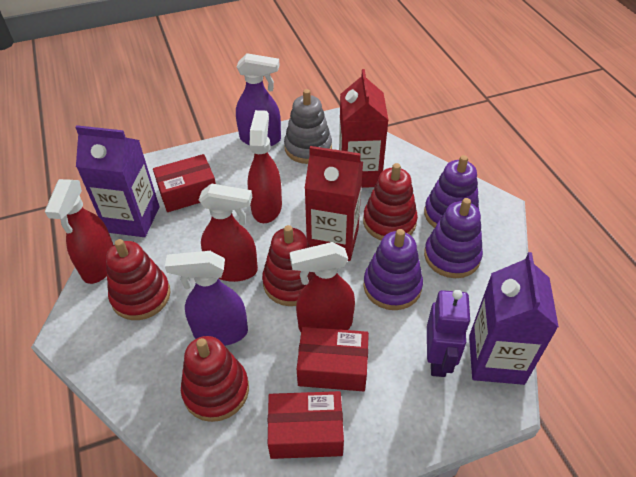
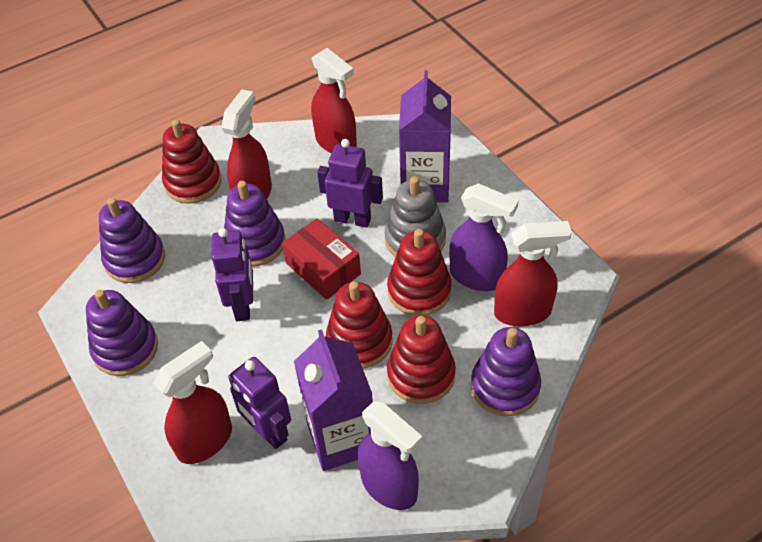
purple robot: 1 -> 3
purple stacking toy: 3 -> 4
red box: 3 -> 1
red carton: 2 -> 0

